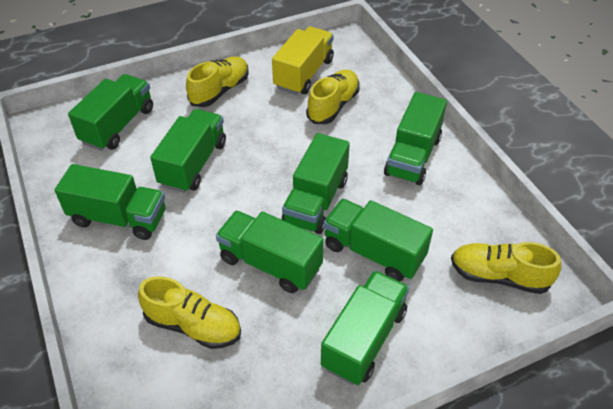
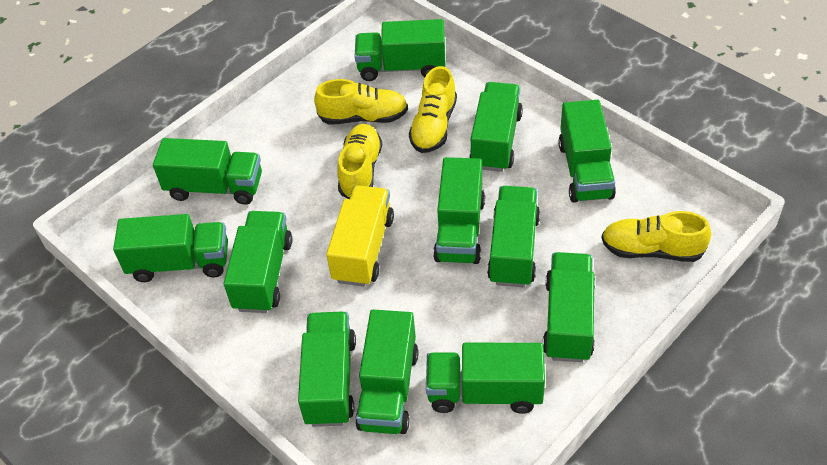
green truck: 8 -> 12

